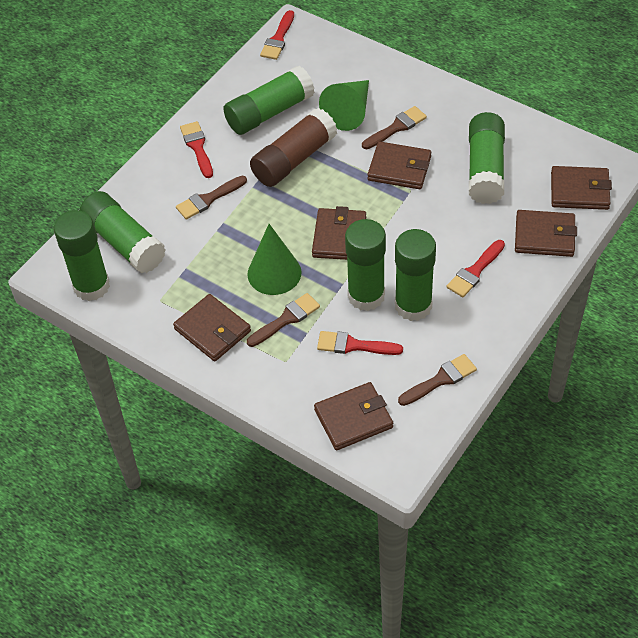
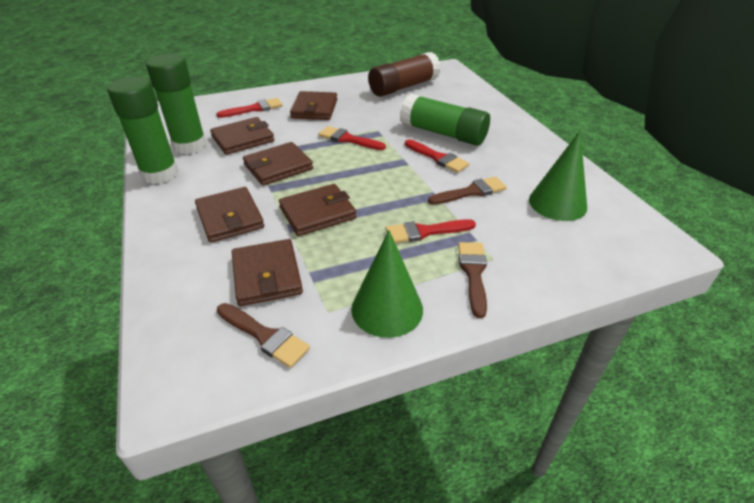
brown brush: 4 -> 3
green glue stick: 6 -> 3

